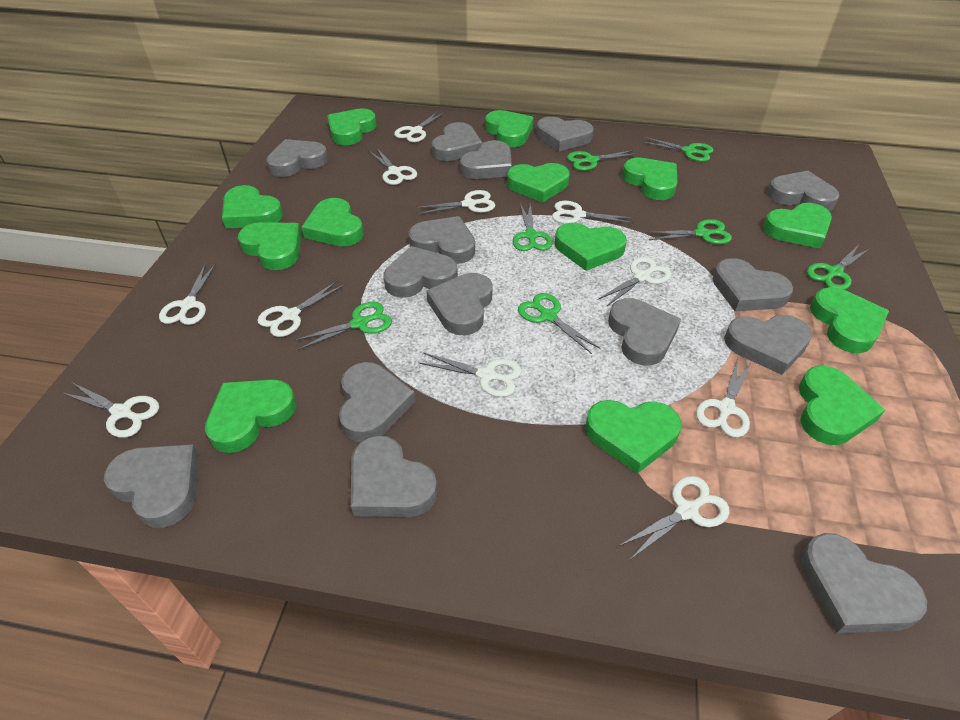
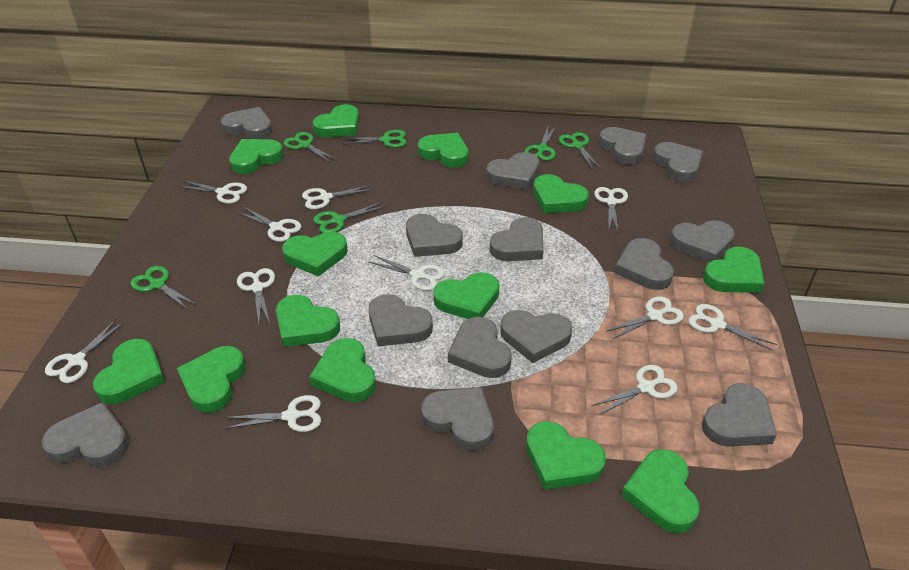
green scissors: 7 -> 6
grey heart: 15 -> 14

